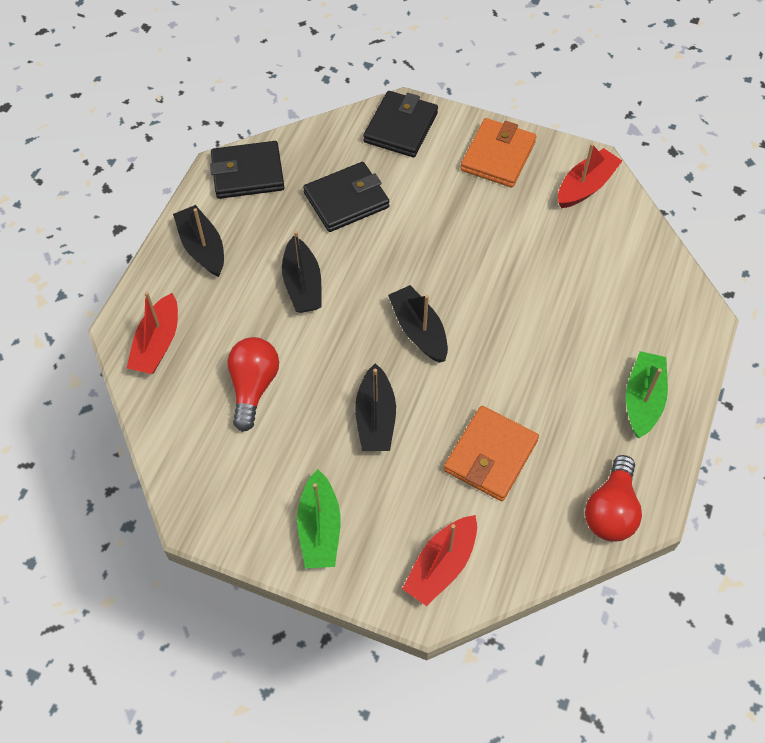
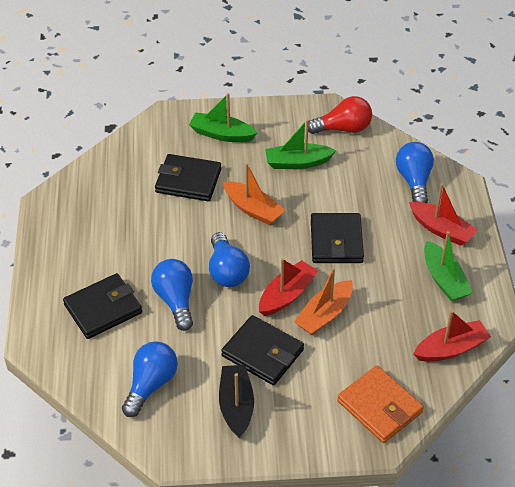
black boat: 4 -> 1
black wallet: 3 -> 4
blue light bulb: 0 -> 4
green boat: 2 -> 3
orange boat: 0 -> 2
orange wallet: 2 -> 1
red light bulb: 2 -> 1

